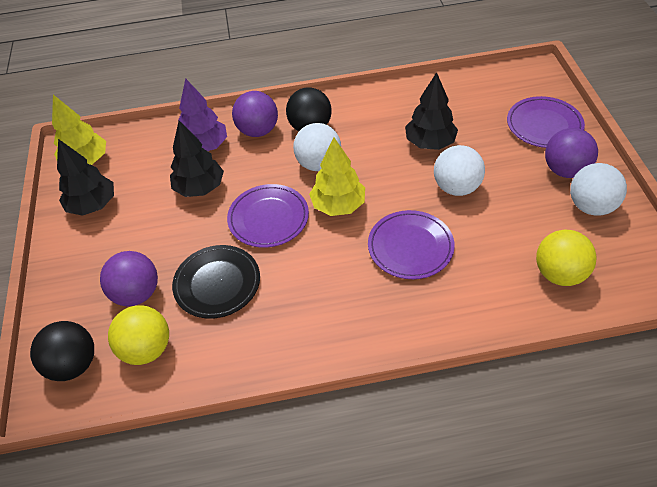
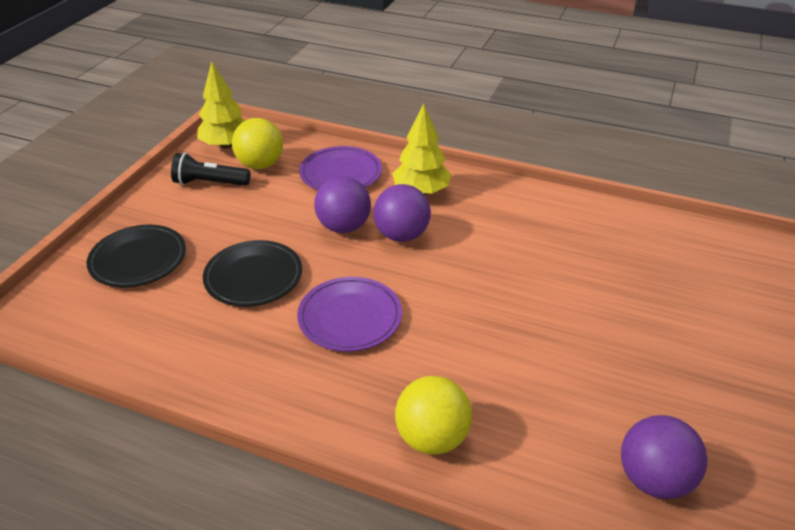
black ball: 2 -> 0
black flashlight: 0 -> 1
black plate: 1 -> 2
black tree: 3 -> 0
purple plate: 3 -> 2
purple tree: 1 -> 0
white ball: 3 -> 0

